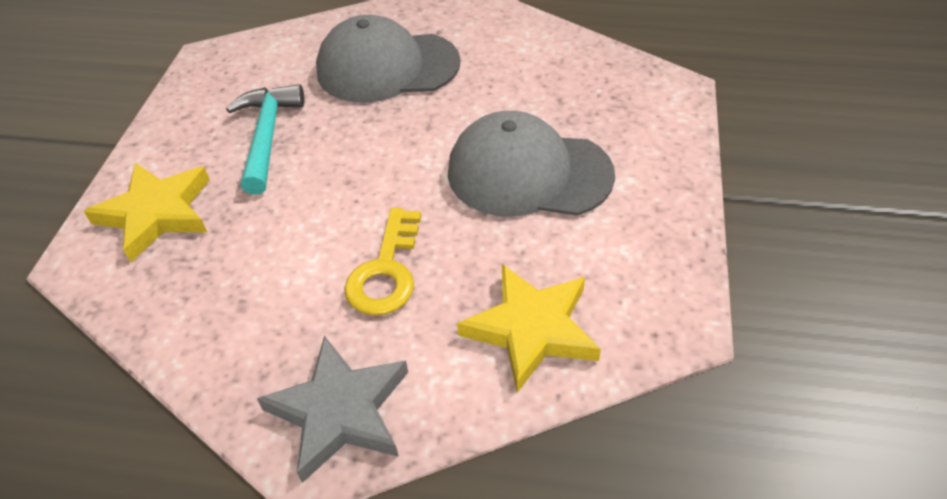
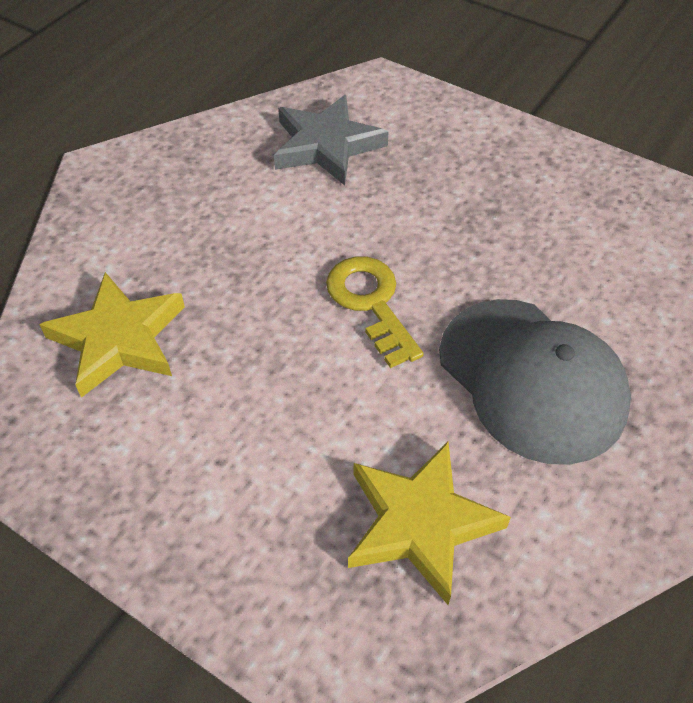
grey cap: 2 -> 1
turquoise hammer: 1 -> 0

